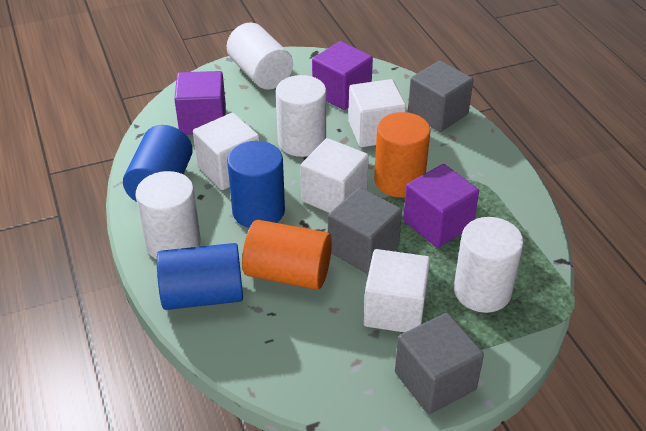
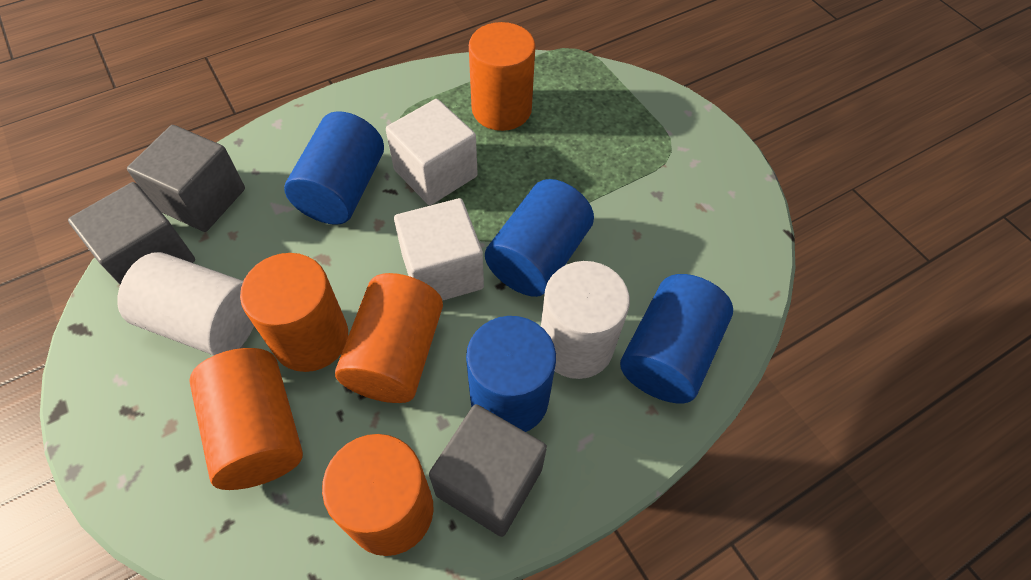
blue cylinder: 3 -> 4
orange cylinder: 2 -> 5
purple cube: 3 -> 0
white cube: 4 -> 2
white cylinder: 4 -> 2

